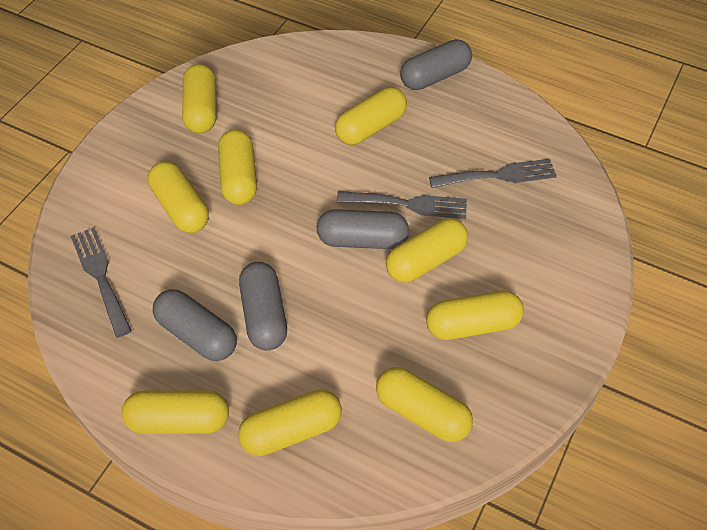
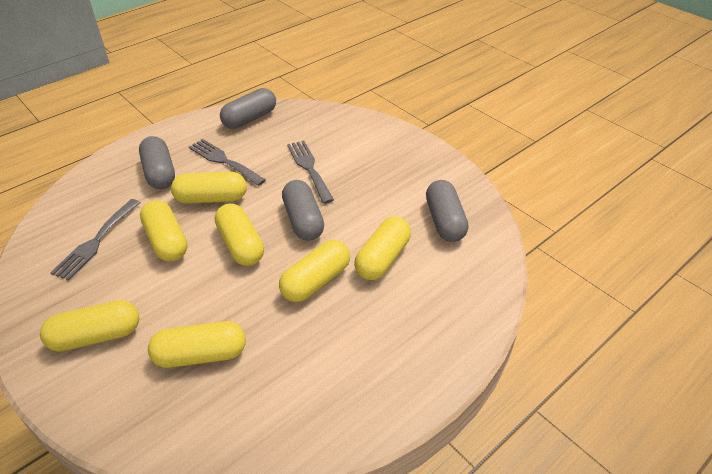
yellow capsule: 9 -> 7

